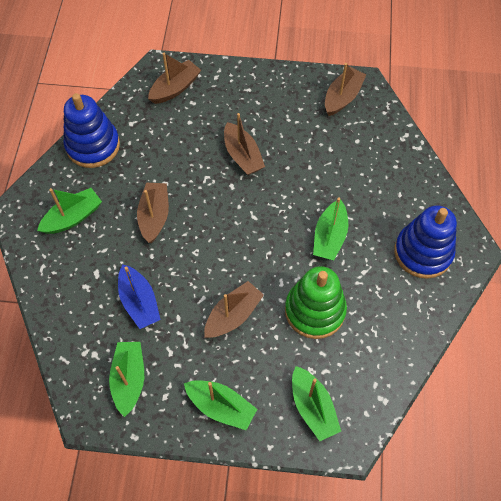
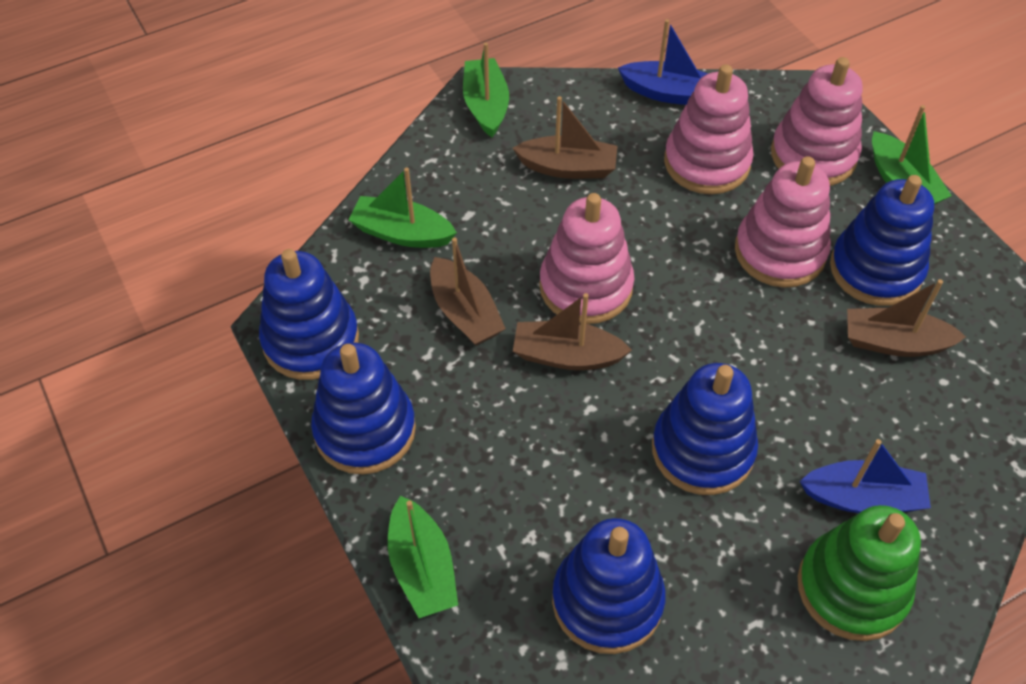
blue boat: 1 -> 2
blue stacking toy: 2 -> 5
brown boat: 5 -> 4
green boat: 5 -> 4
pink stacking toy: 0 -> 4

